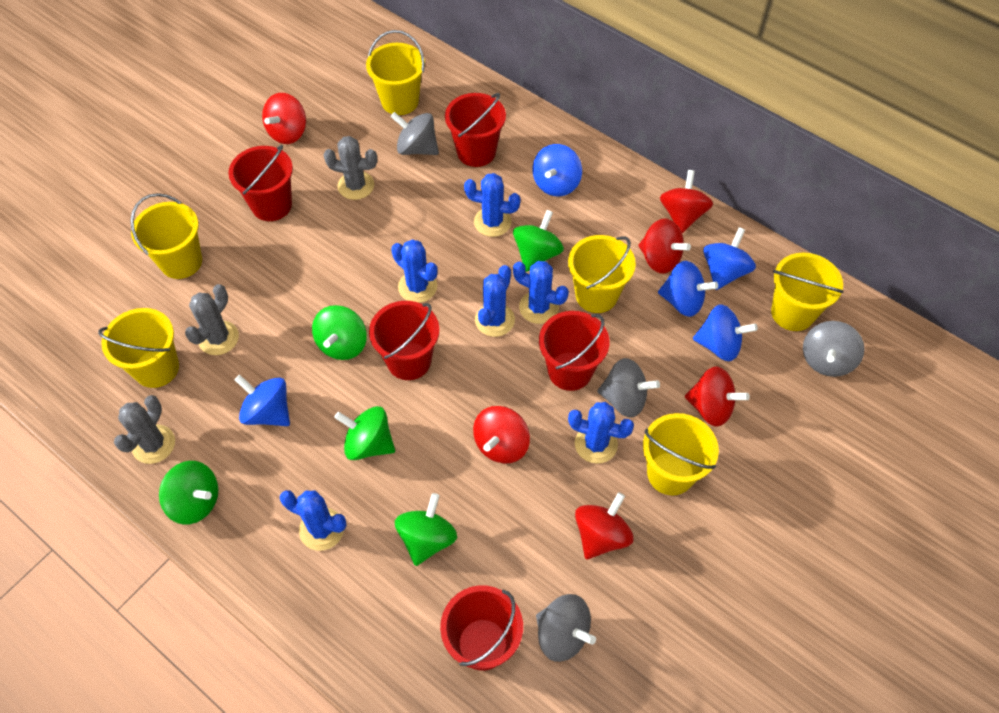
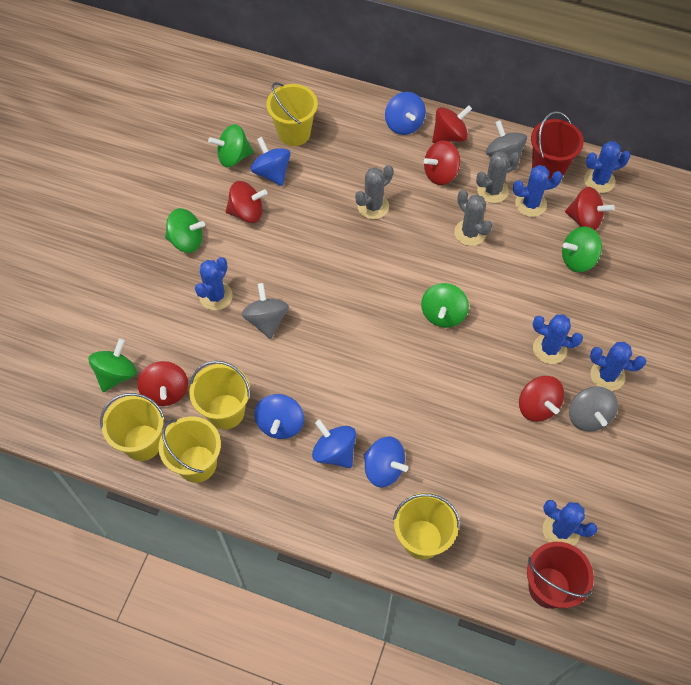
grey spinning top: 4 -> 3
red bucket: 5 -> 2
yellow bucket: 6 -> 5

